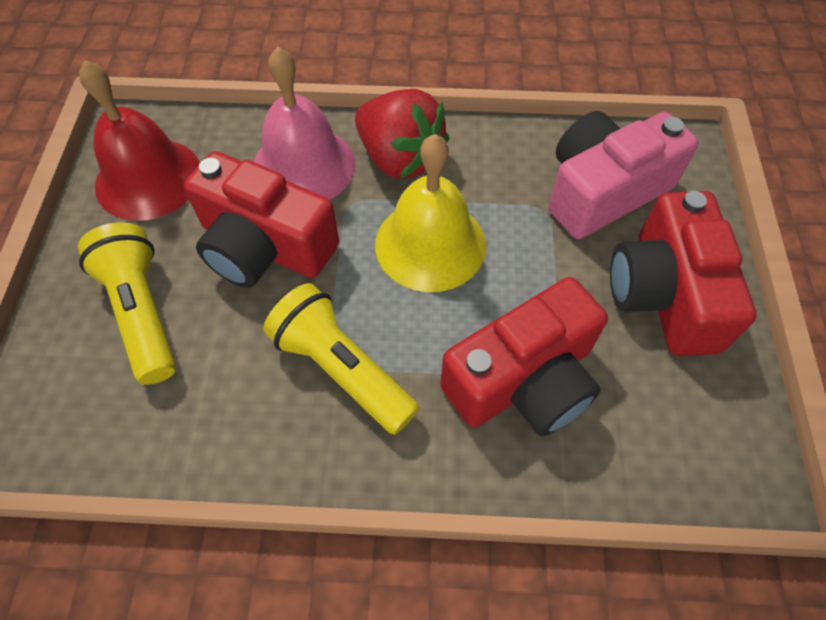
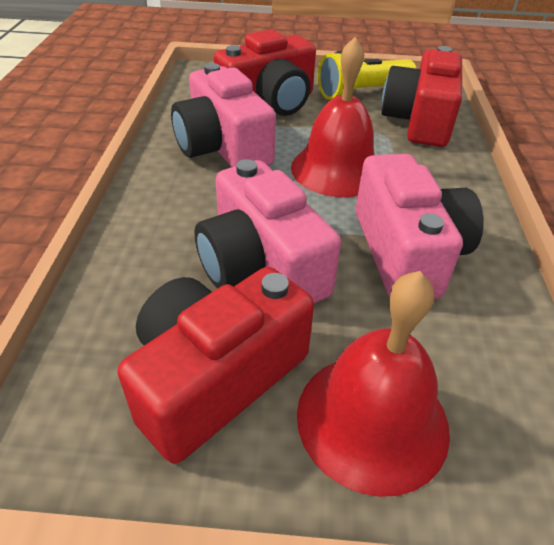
pink bell: 1 -> 0
pink camera: 1 -> 3
red bell: 1 -> 2
red strawberry: 1 -> 0
yellow bell: 1 -> 0
yellow flashlight: 2 -> 1

